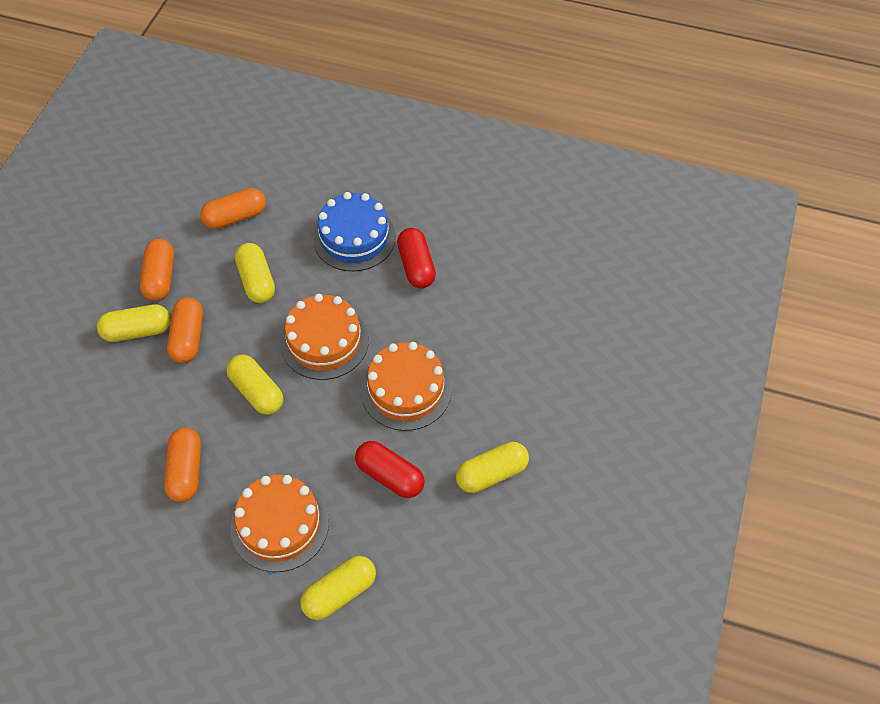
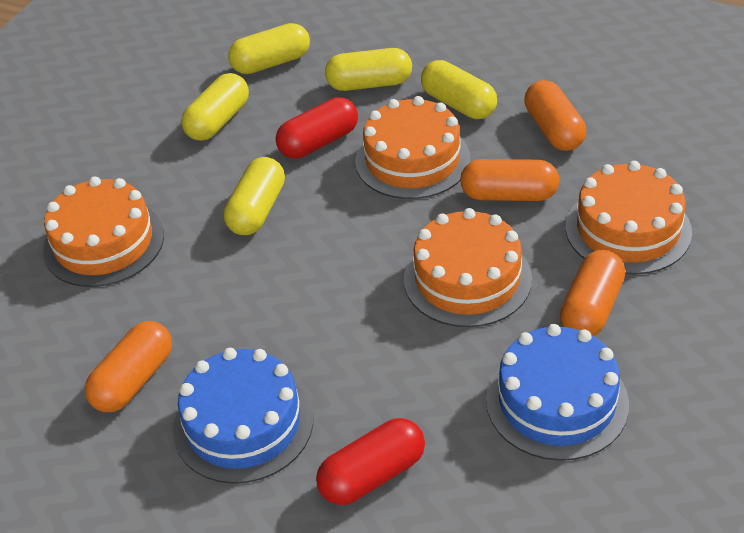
blue cake: 1 -> 2
orange cake: 3 -> 4

